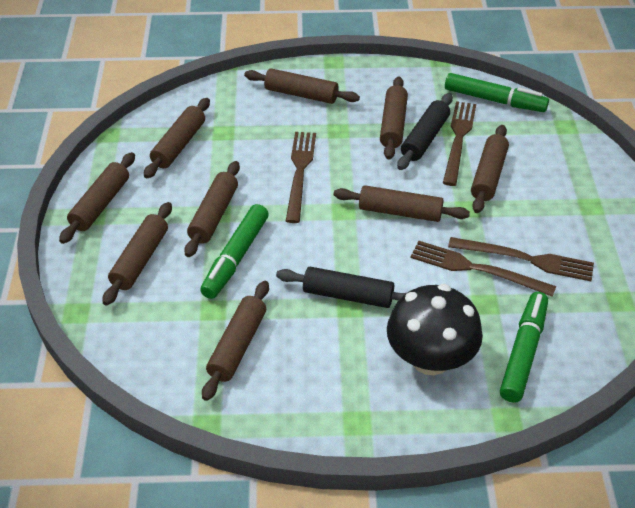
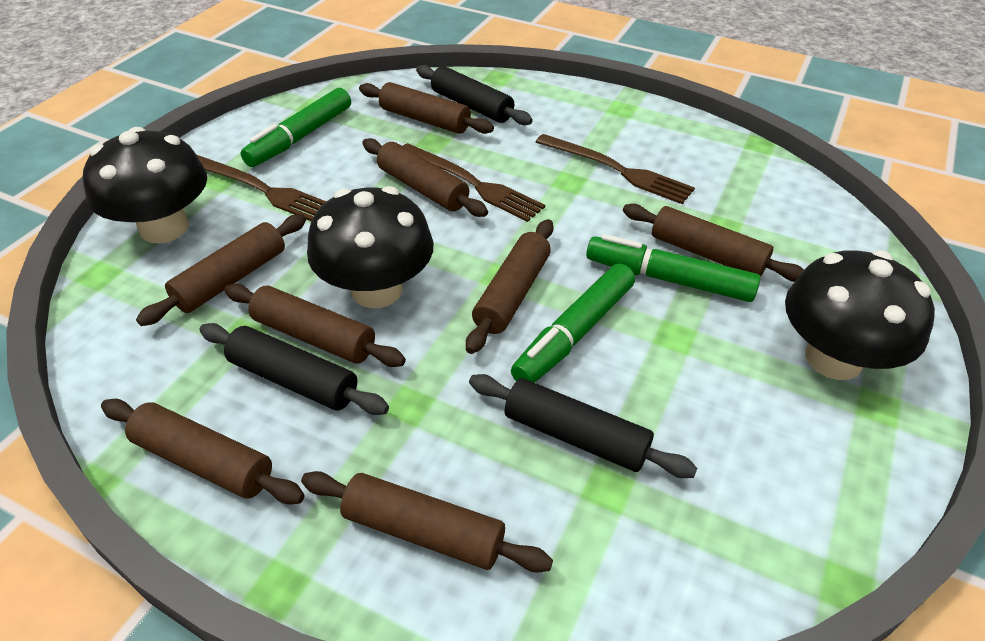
black mushroom: 1 -> 3
black rolling pin: 2 -> 3
brown fork: 4 -> 3
brown rolling pin: 9 -> 8

